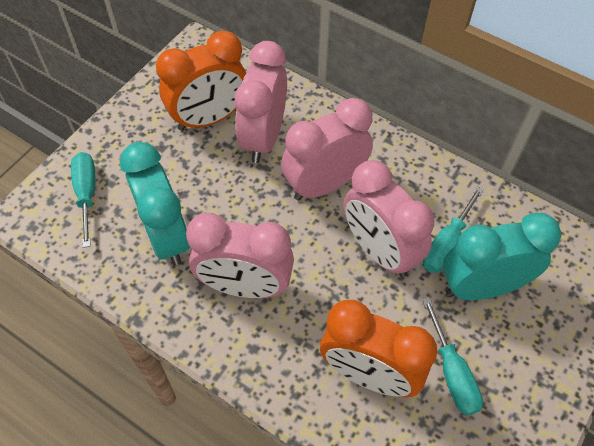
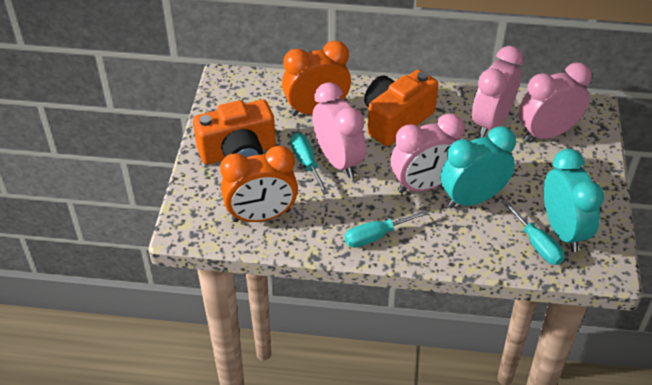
orange camera: 0 -> 2

